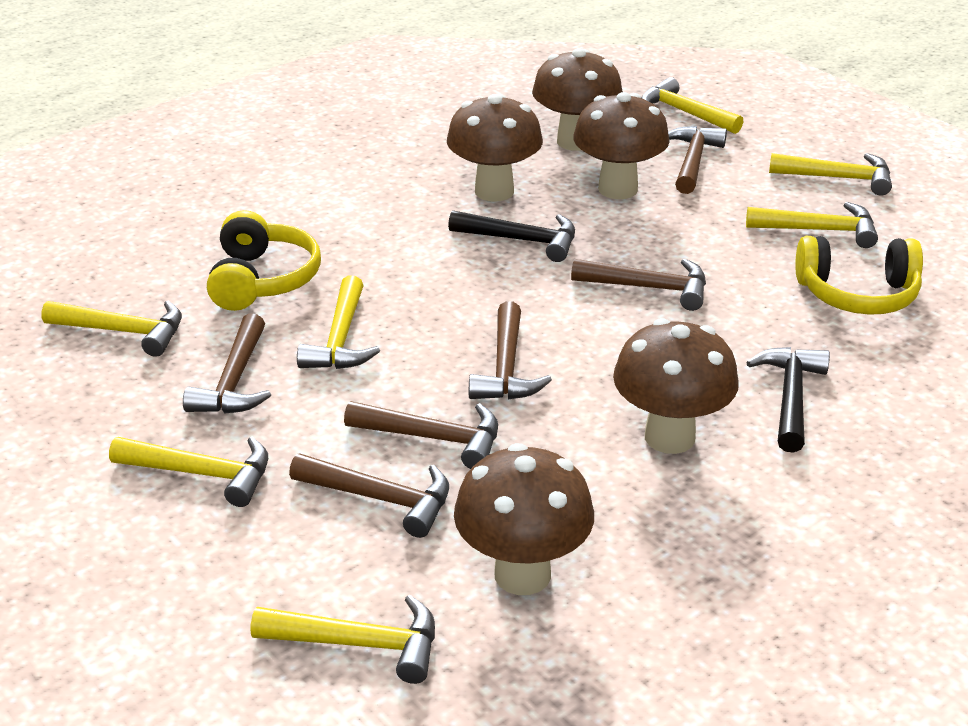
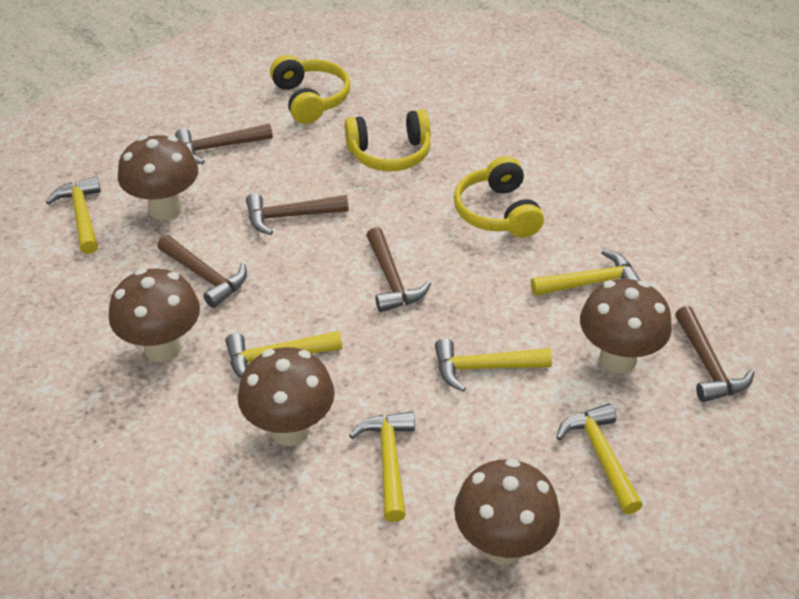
black hammer: 2 -> 0
brown hammer: 6 -> 5
yellow hammer: 7 -> 6
yellow headphones: 2 -> 3

